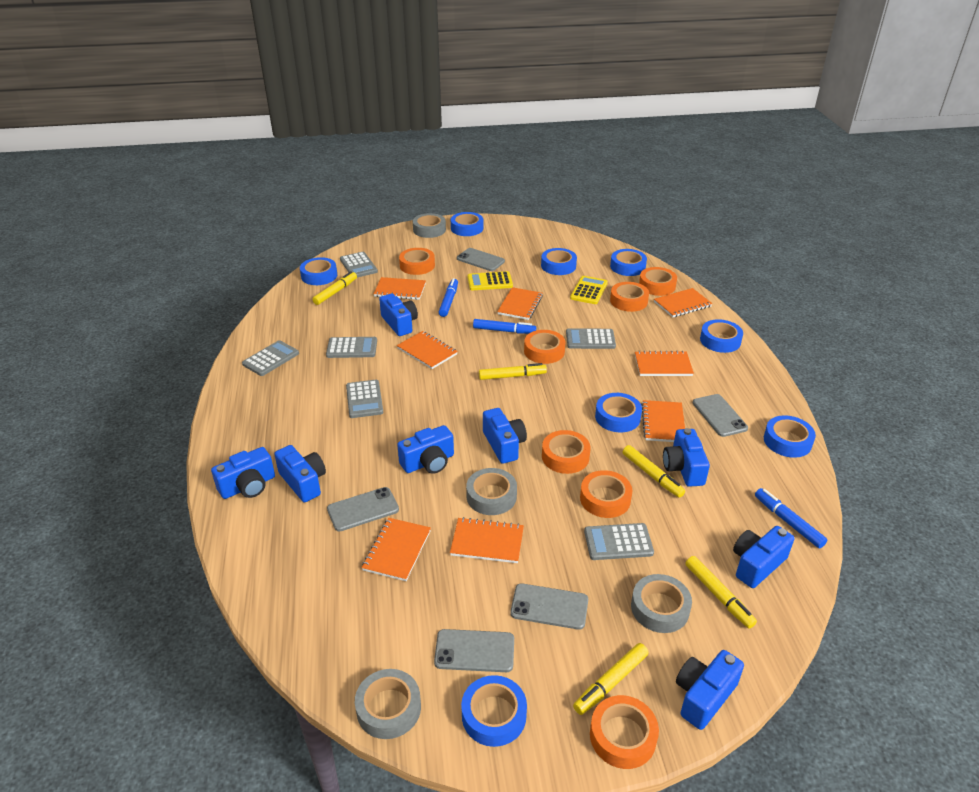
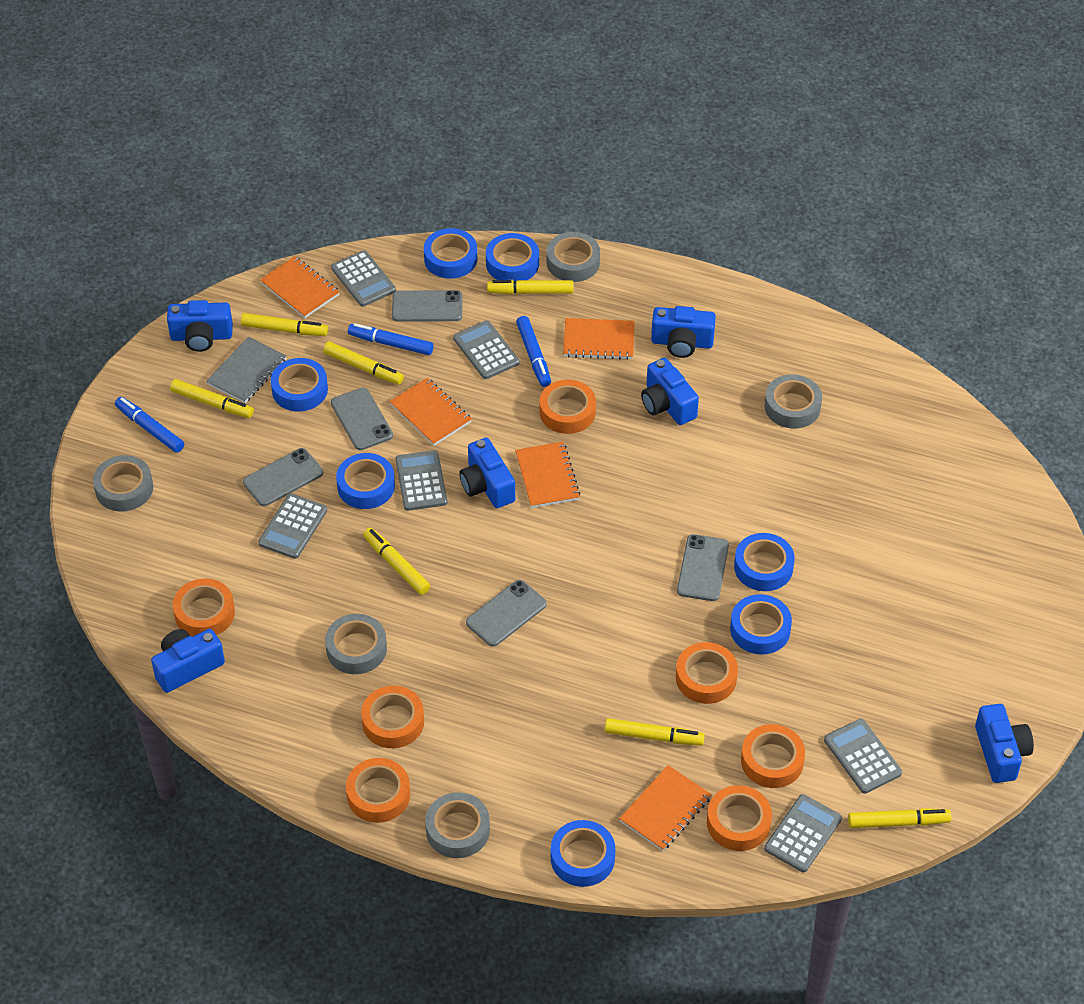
blue camera: 8 -> 6
blue tape: 8 -> 7
grey notebook: 0 -> 1
grey tape: 4 -> 5
orange notebook: 8 -> 5
yellow calculator: 2 -> 0
yellow marker: 5 -> 7

